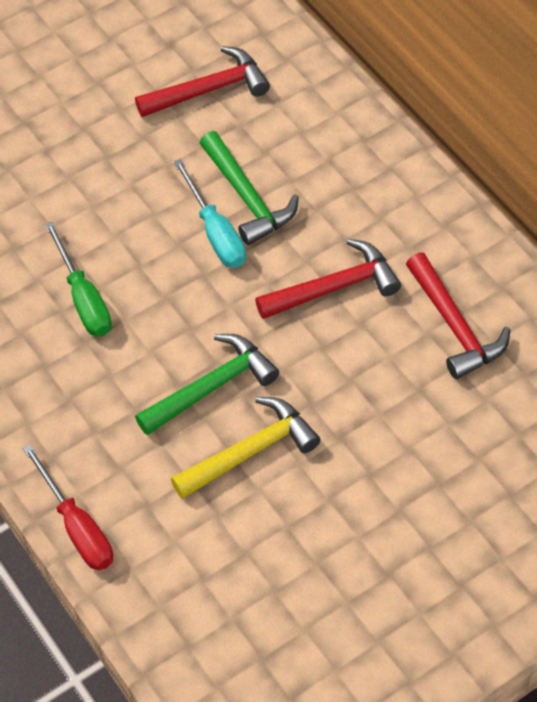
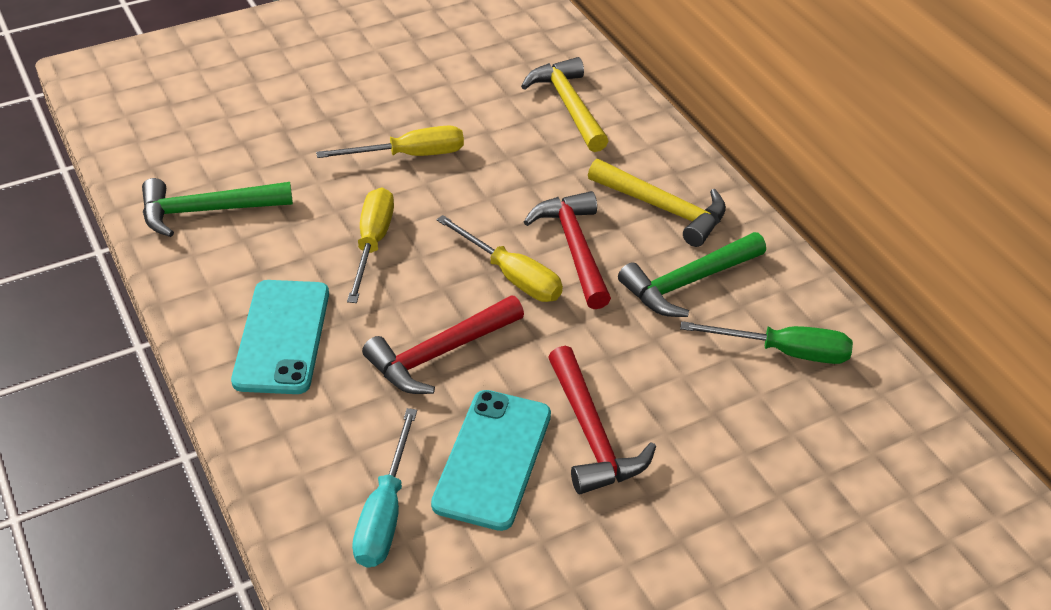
red screwdriver: 1 -> 0
turquoise phone: 0 -> 2
yellow hammer: 1 -> 2
yellow screwdriver: 0 -> 3

